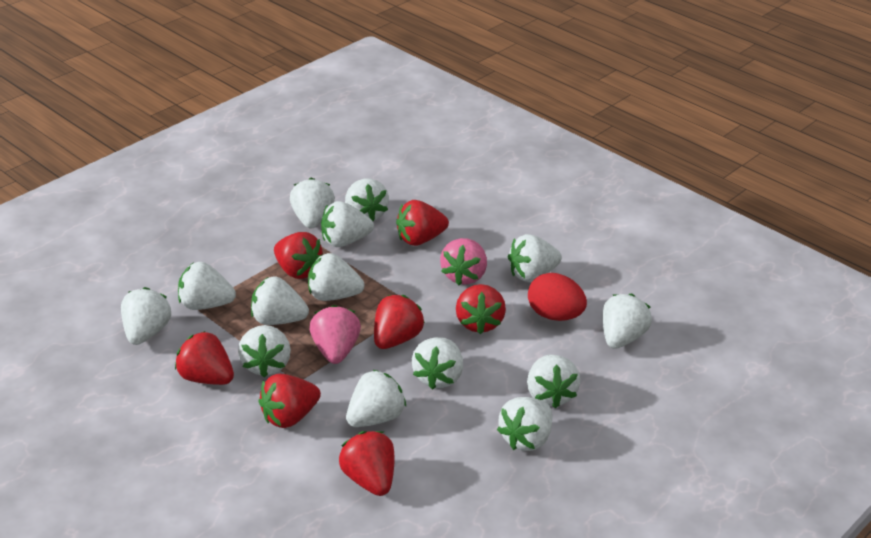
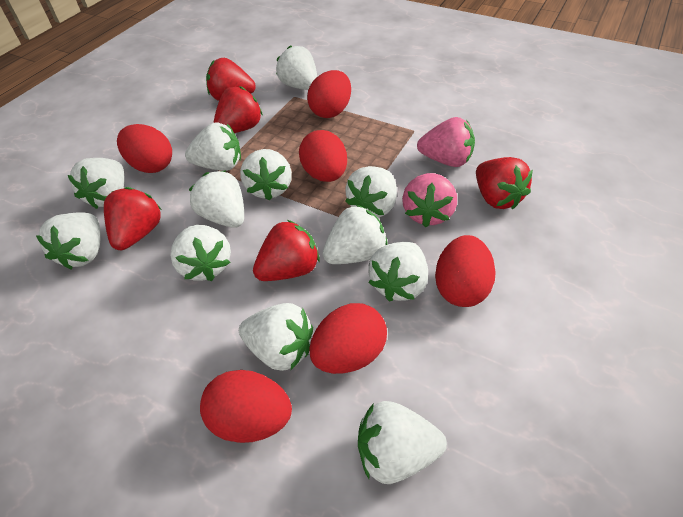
red egg: 1 -> 6
red strawberry: 7 -> 5
white strawberry: 14 -> 12

